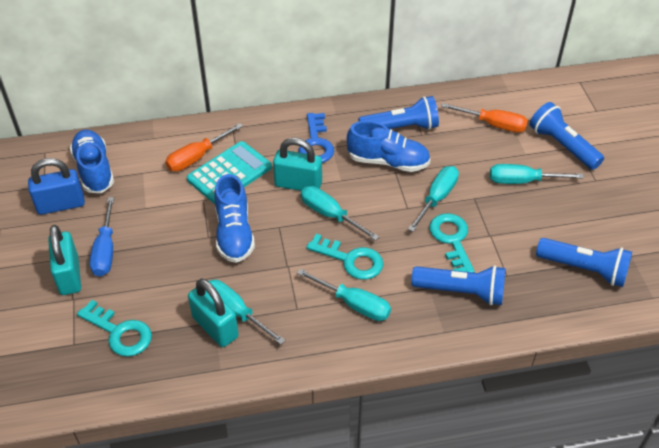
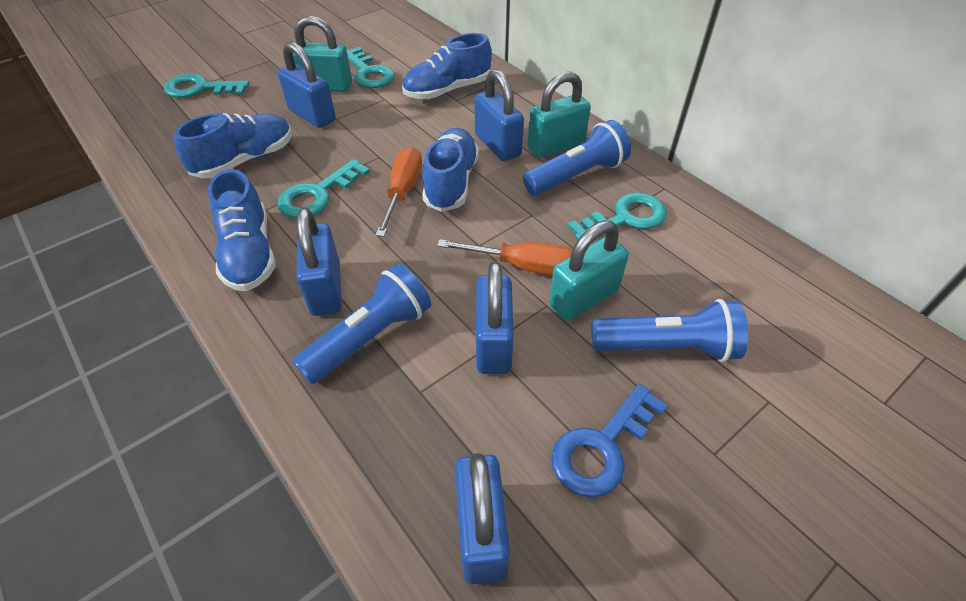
blue flashlight: 4 -> 3
blue padlock: 1 -> 5
blue screwdriver: 1 -> 0
blue shoe: 3 -> 4
turquoise calculator: 1 -> 0
turquoise key: 3 -> 4
turquoise screwdriver: 5 -> 0

